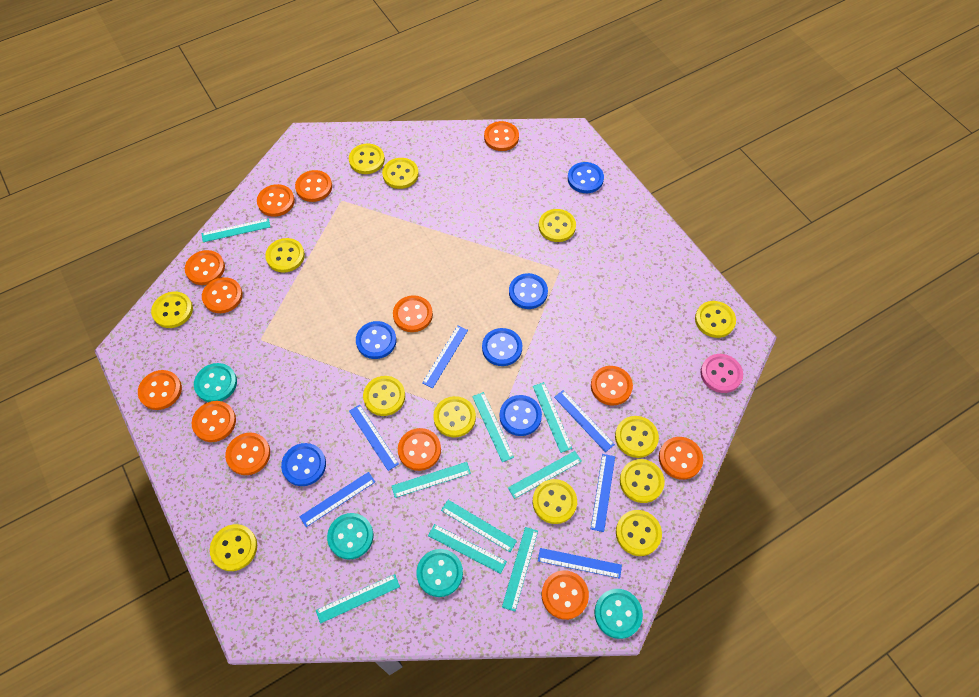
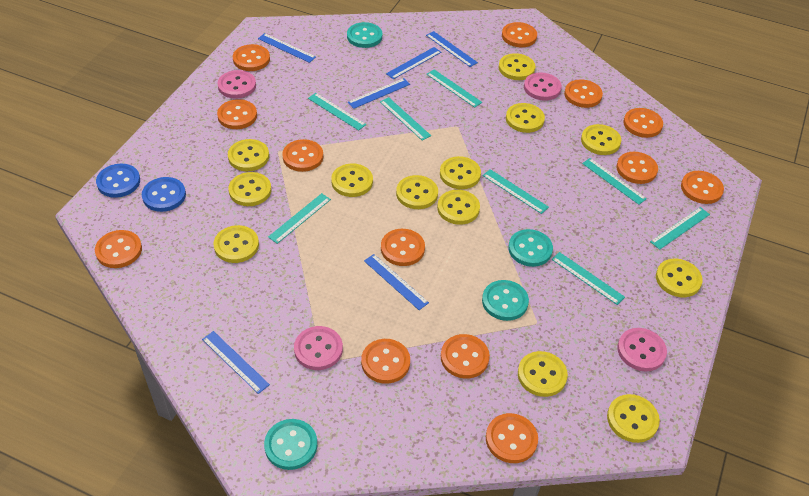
blue button: 6 -> 2
pink button: 1 -> 4
turquoise ruler: 9 -> 8

